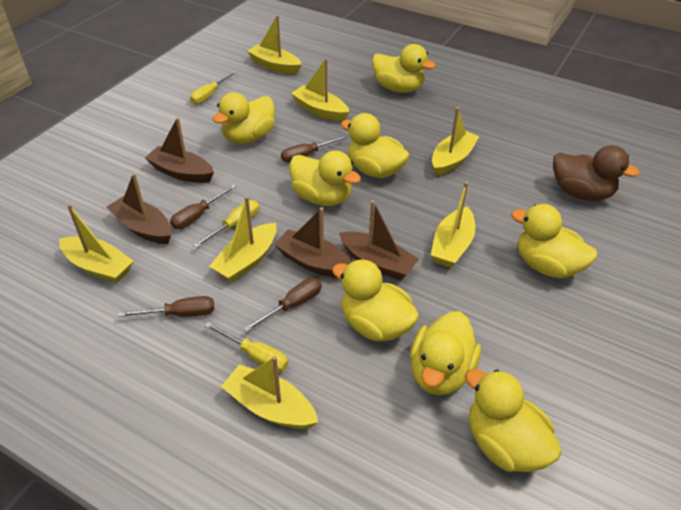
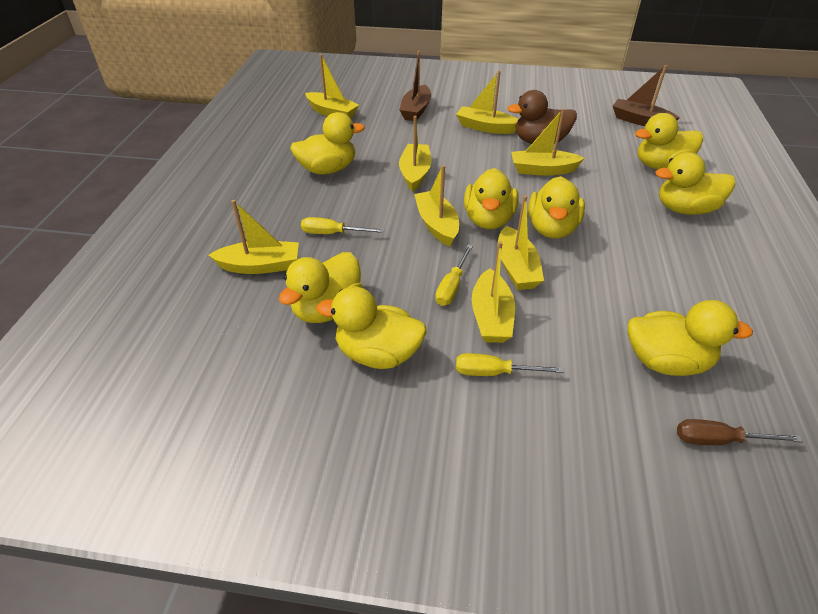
brown boat: 4 -> 2
brown screwdriver: 4 -> 1
yellow boat: 7 -> 8

